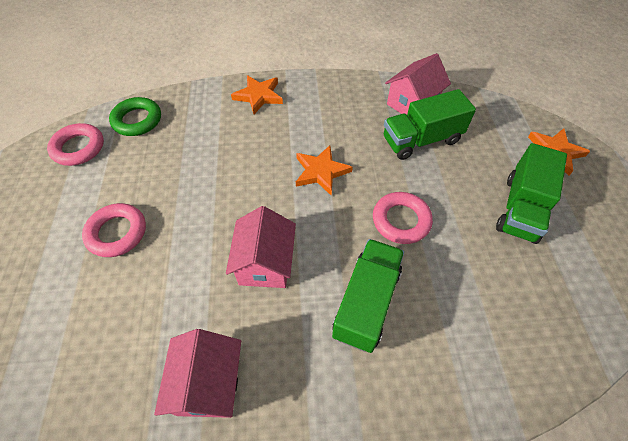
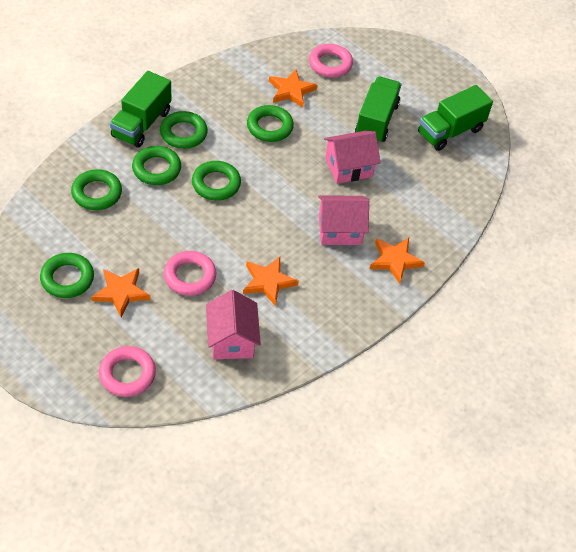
green ring: 1 -> 6
orange star: 3 -> 4

